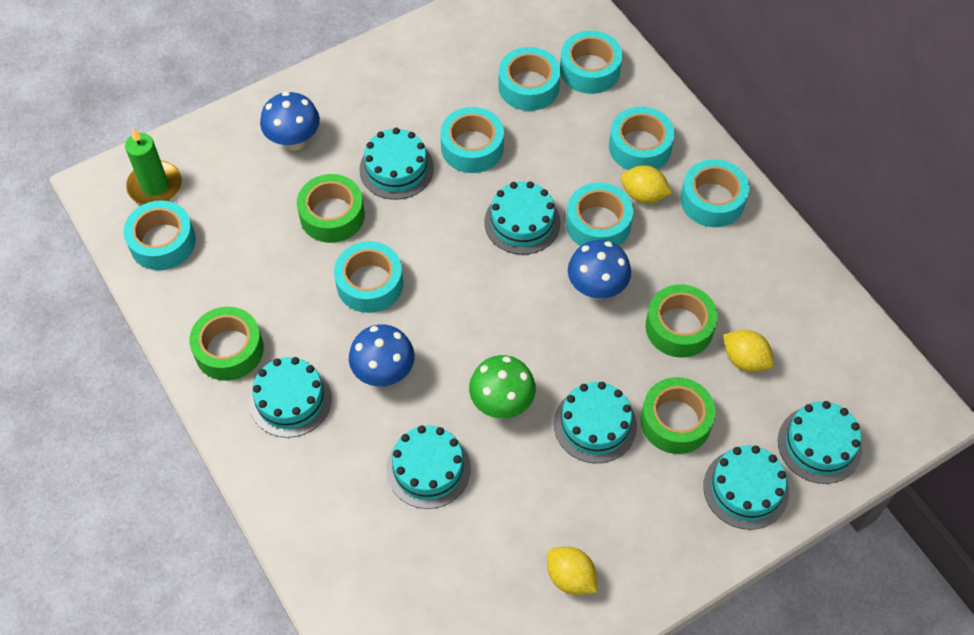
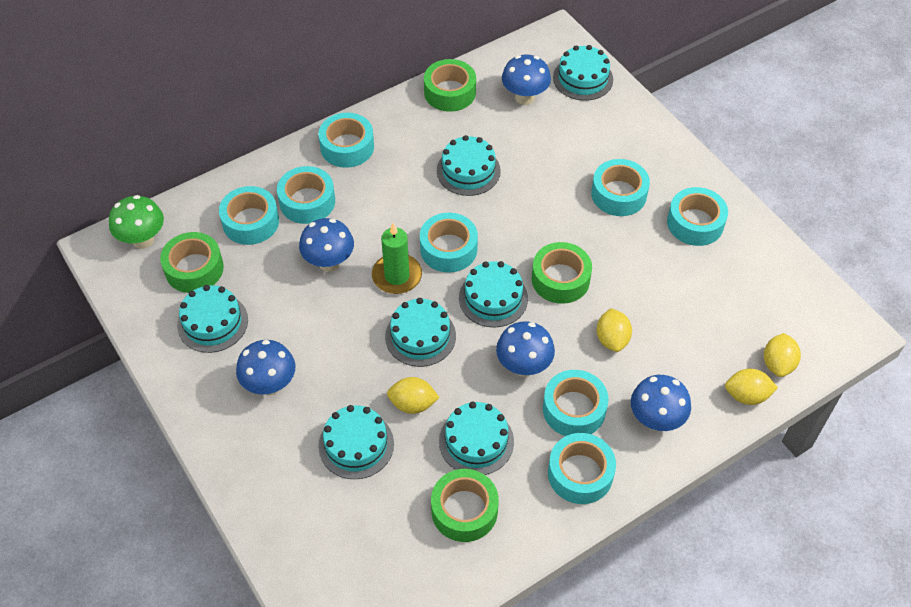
blue mushroom: 3 -> 5
yellow lemon: 3 -> 4

